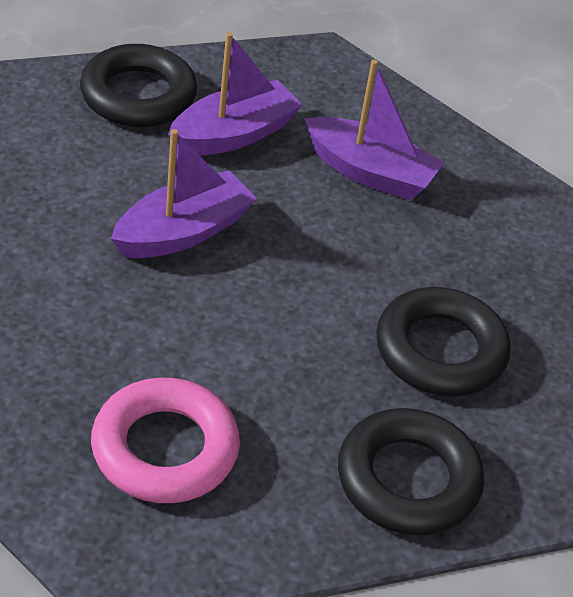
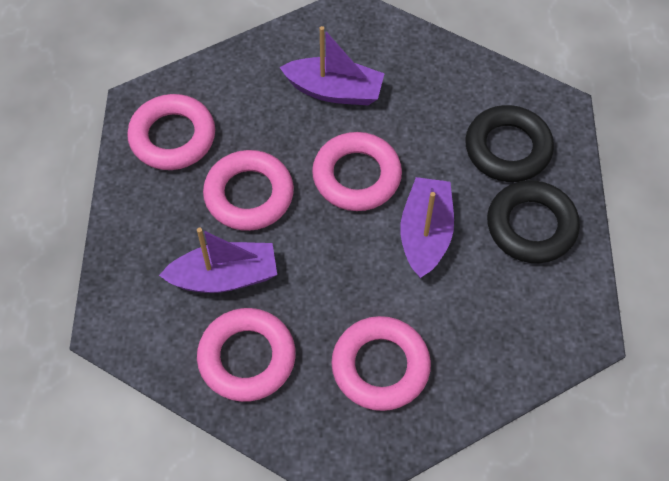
black ring: 3 -> 2
pink ring: 1 -> 5

